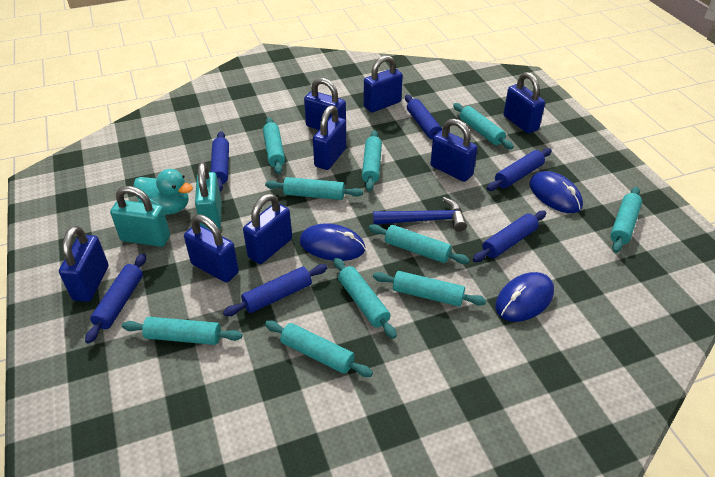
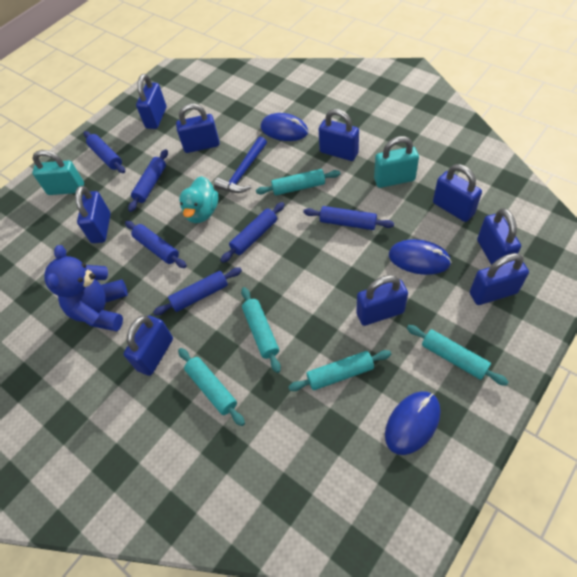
blue padlock: 8 -> 9
blue teddy bear: 0 -> 1
turquoise rolling pin: 10 -> 5

